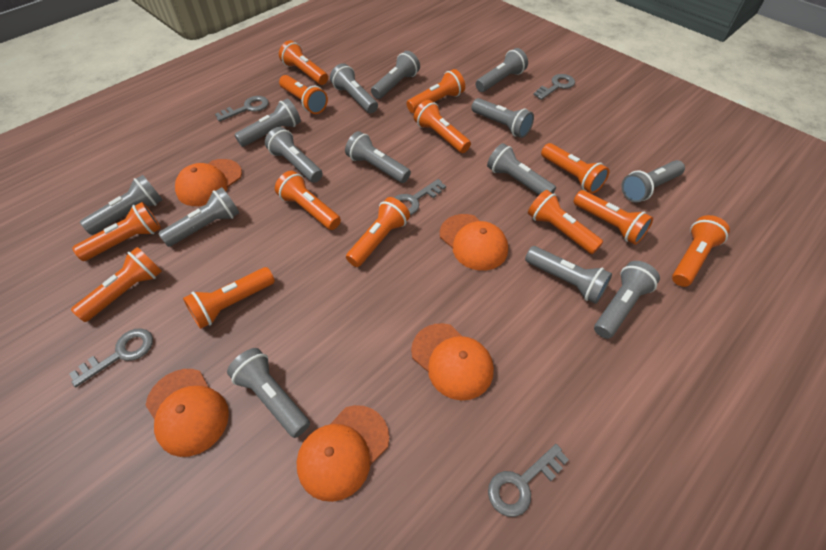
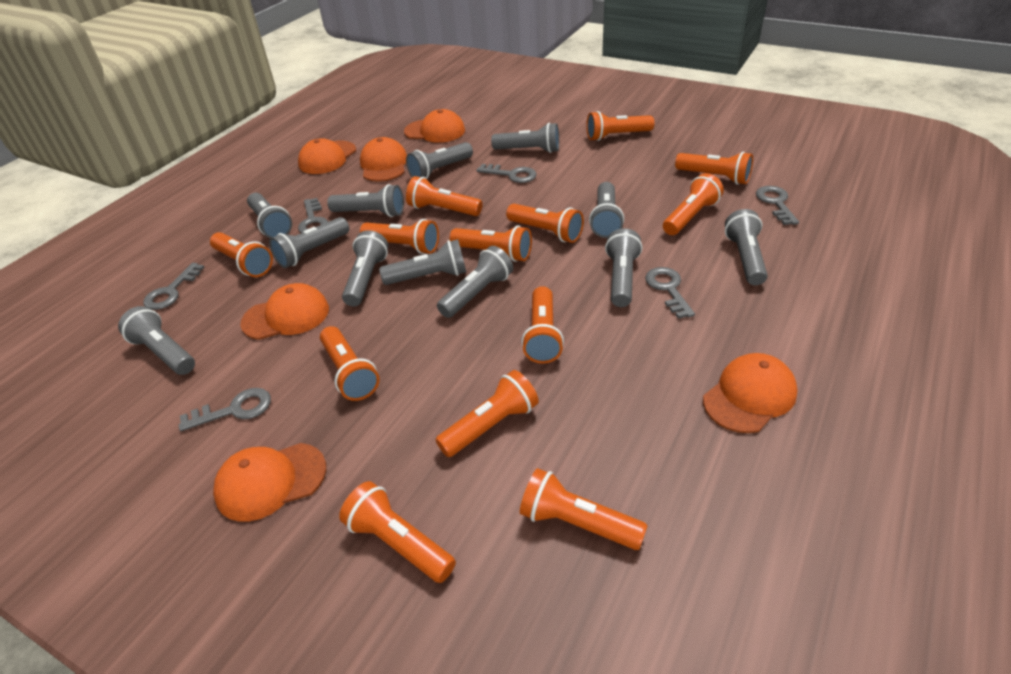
grey flashlight: 14 -> 12
grey key: 5 -> 6
orange cap: 5 -> 6

